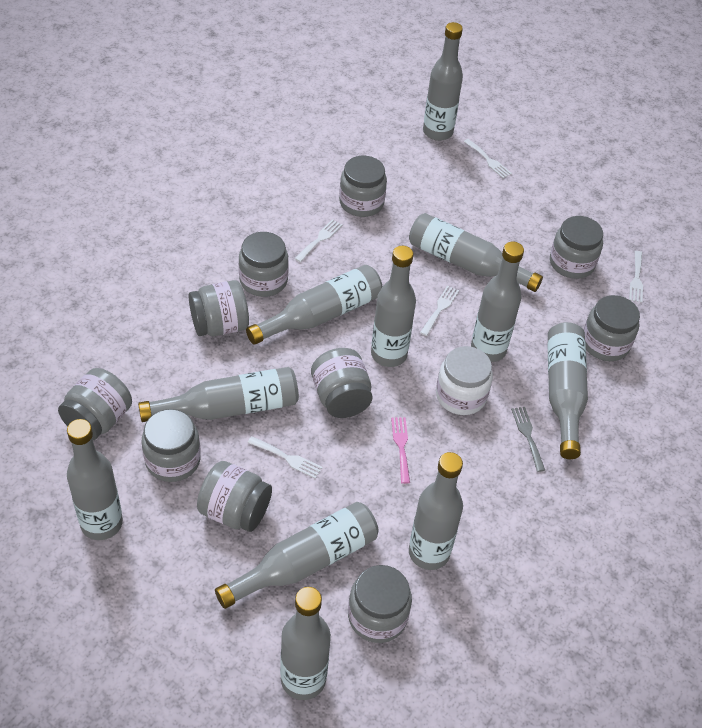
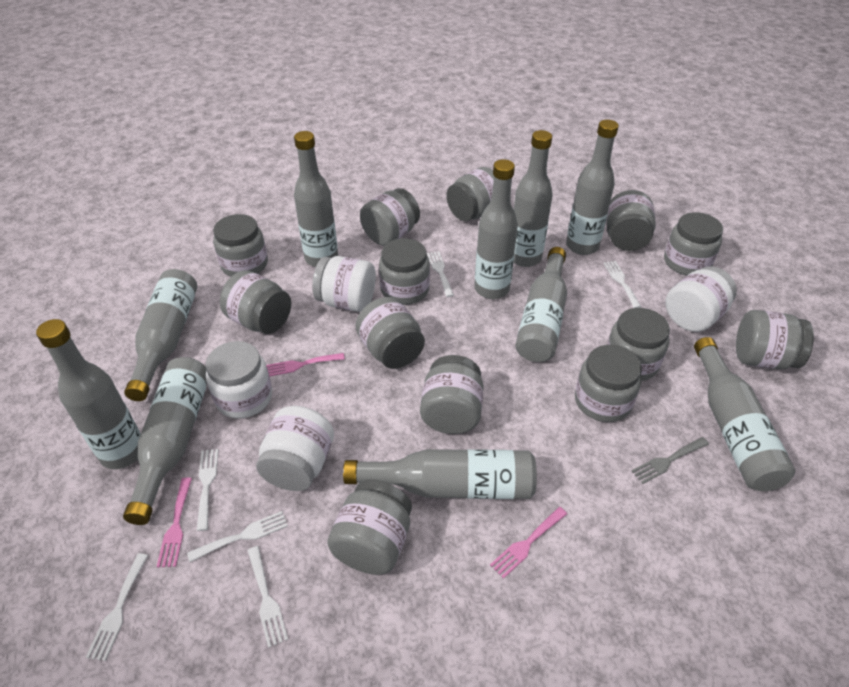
grey bottle: 11 -> 10
grey jar: 10 -> 13
pink fork: 1 -> 3
white fork: 5 -> 6
white jar: 1 -> 4

